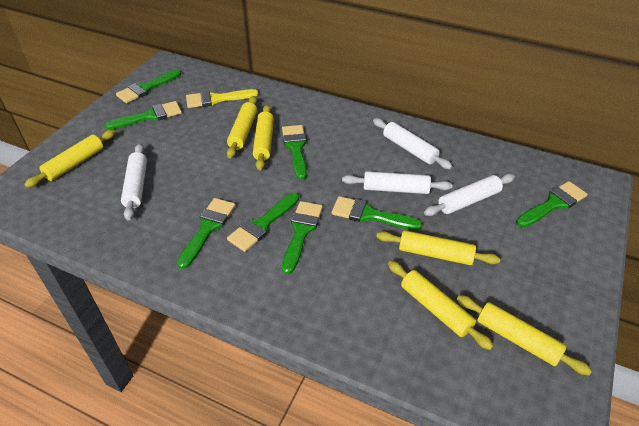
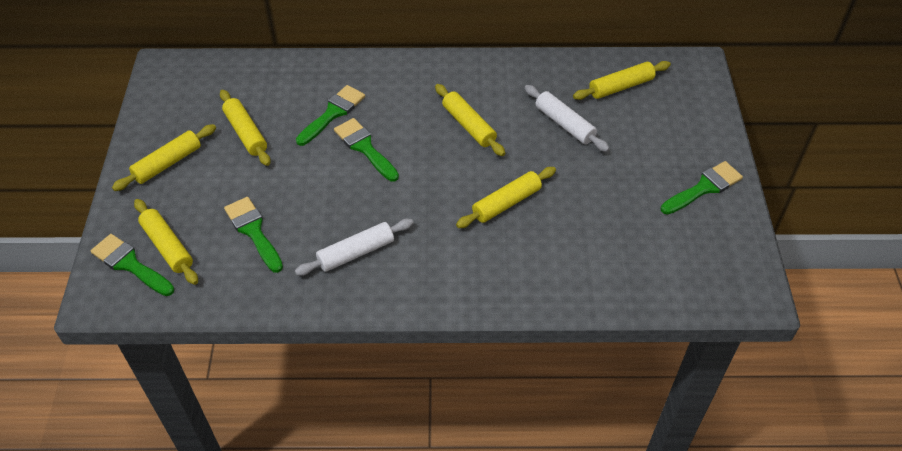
green brush: 8 -> 5
white rolling pin: 4 -> 2
yellow brush: 1 -> 0

